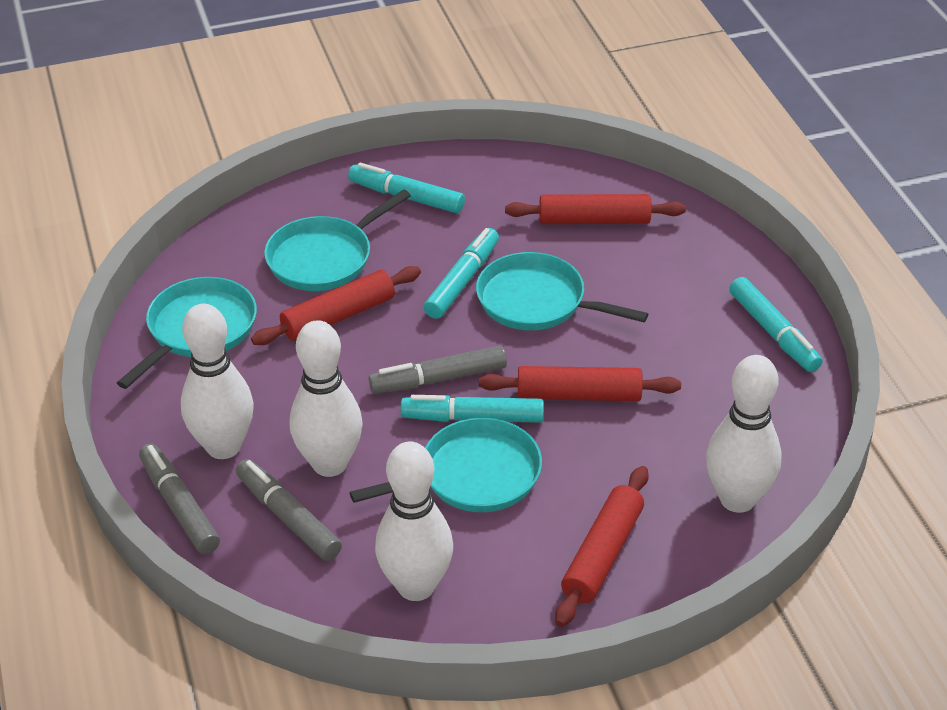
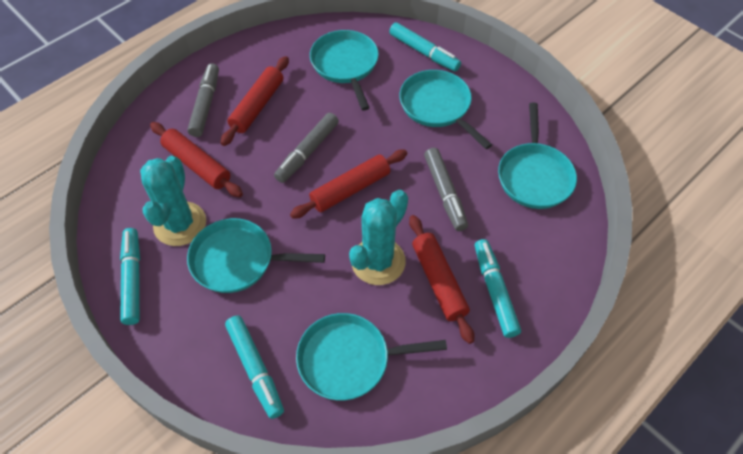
turquoise cactus: 0 -> 2
turquoise pan: 4 -> 5
white bowling pin: 4 -> 0

